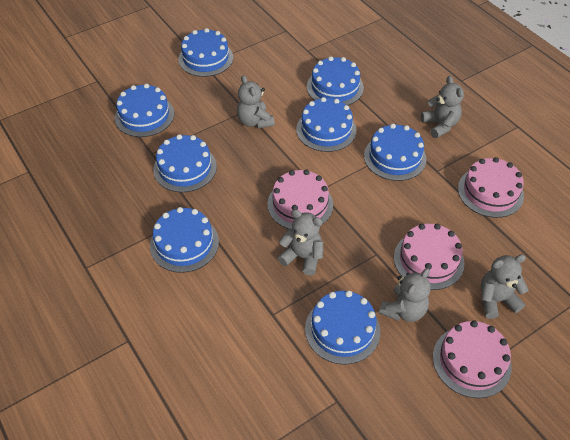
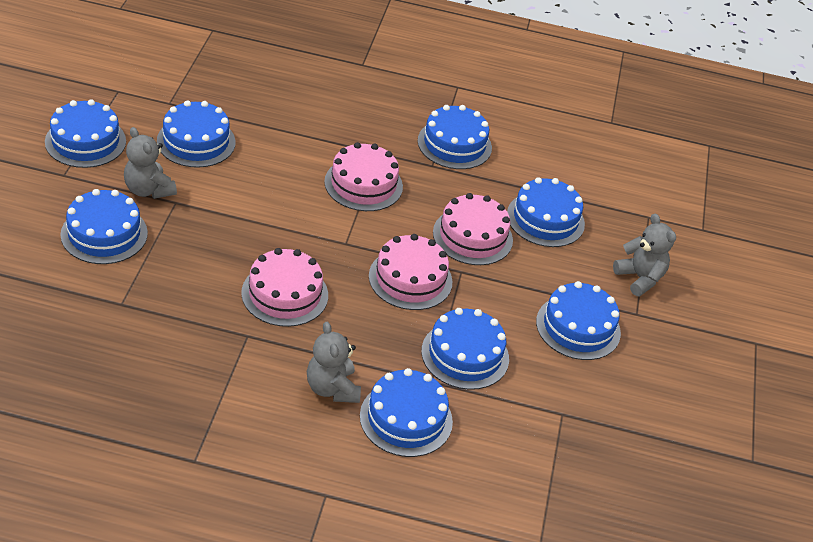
grey teddy bear: 5 -> 3

